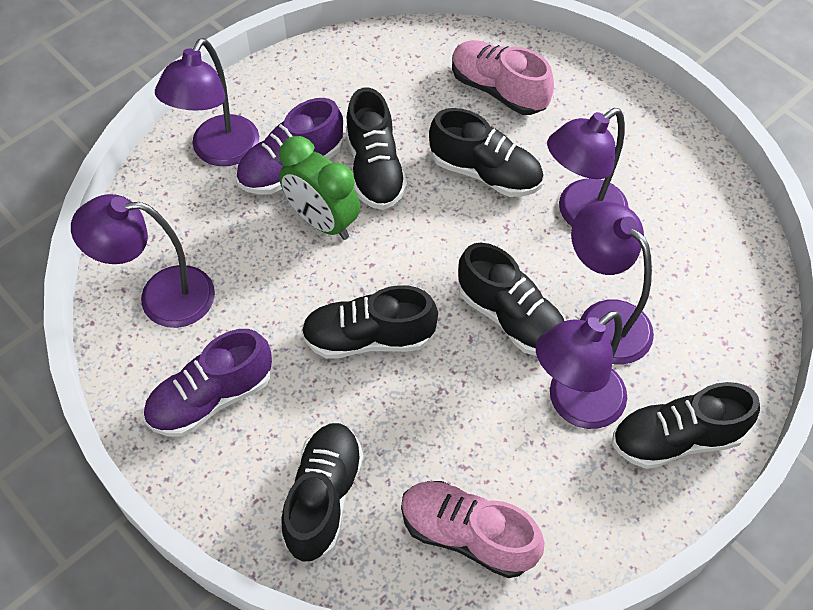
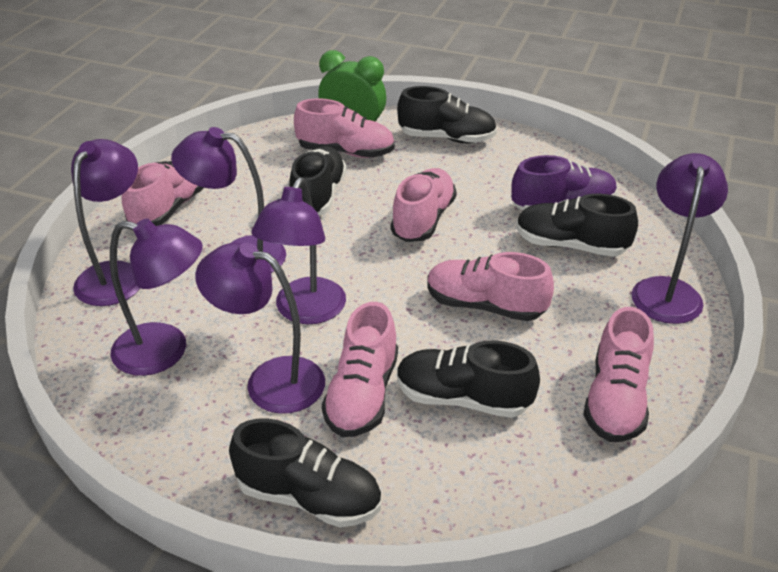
black shoe: 6 -> 5
pink shoe: 2 -> 6
purple lamp: 5 -> 6
purple shoe: 2 -> 1

